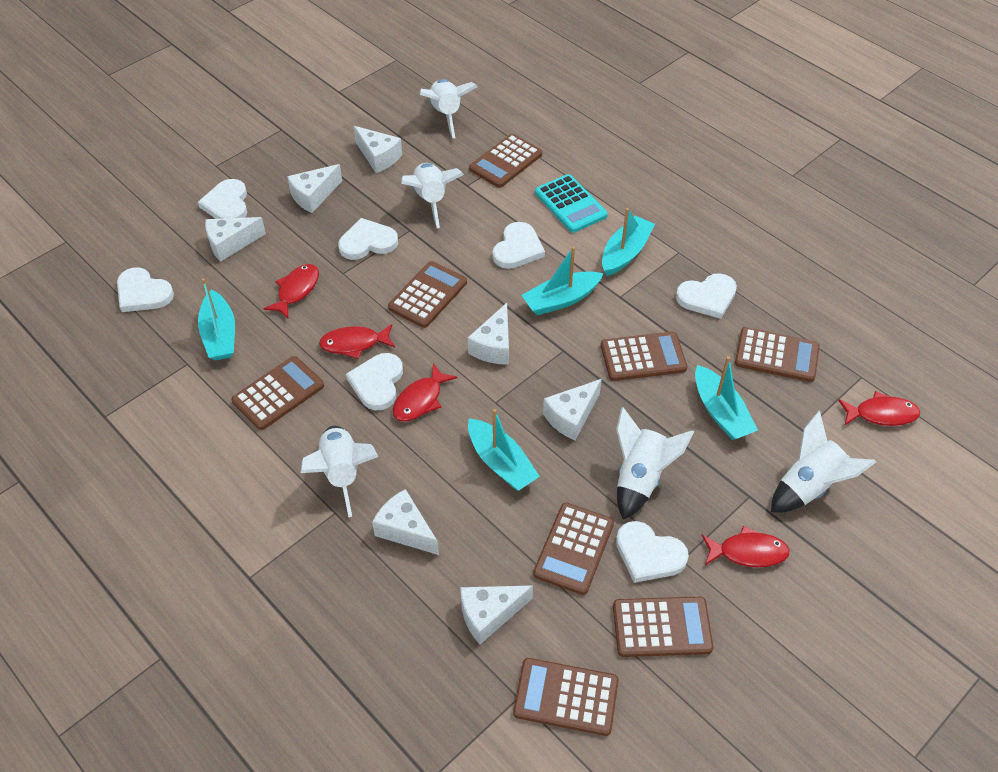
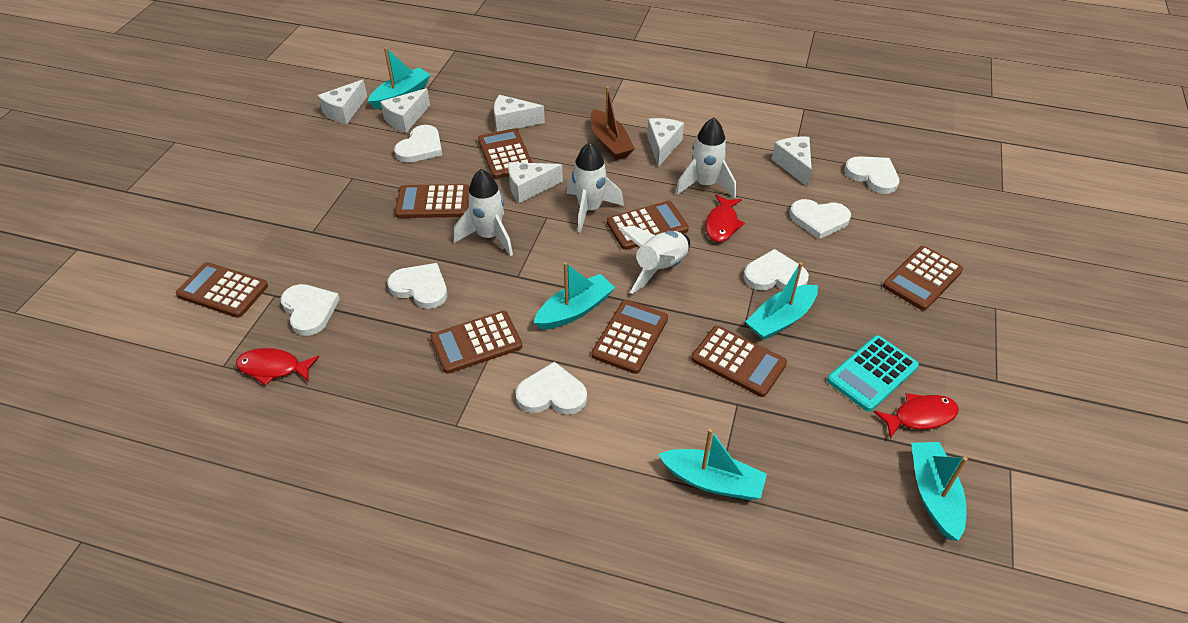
brown boat: 0 -> 1
red fish: 5 -> 3
white cheese: 7 -> 6
white rocket: 5 -> 4

